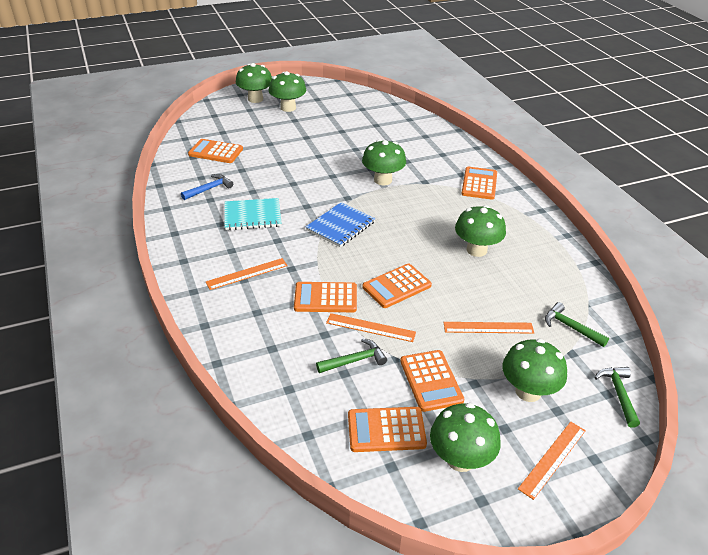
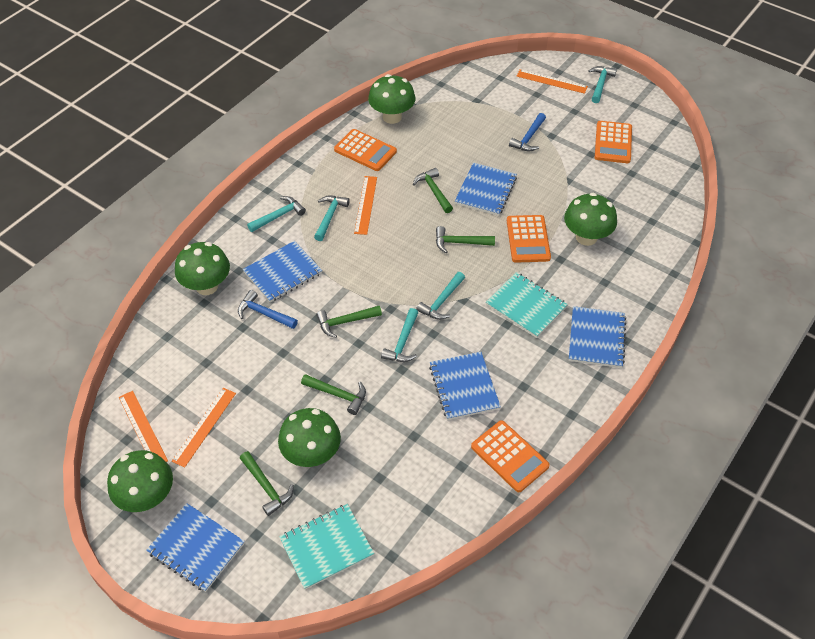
blue hammer: 1 -> 2
blue notebook: 1 -> 5
green hammer: 3 -> 5
green mushroom: 6 -> 5
orange calculator: 6 -> 4
turquoise hammer: 0 -> 5
turquoise notebook: 1 -> 2

